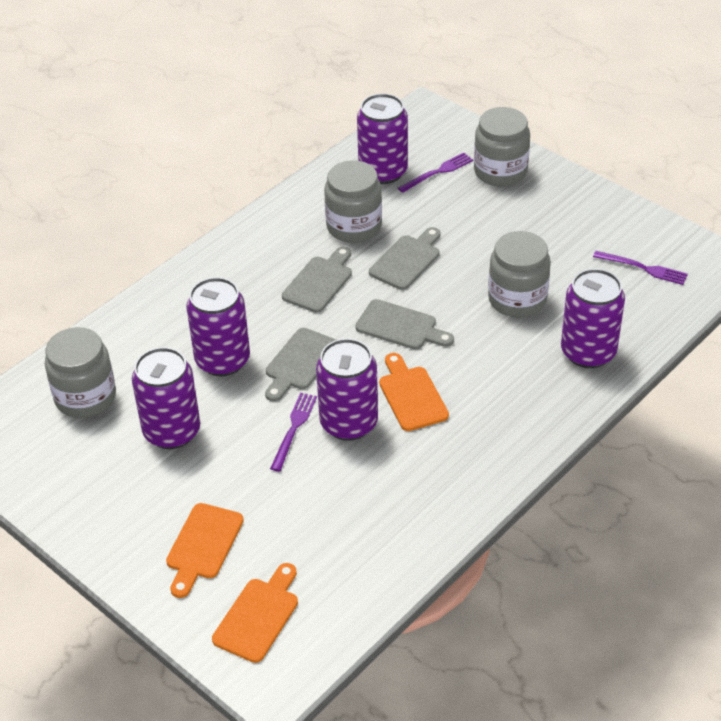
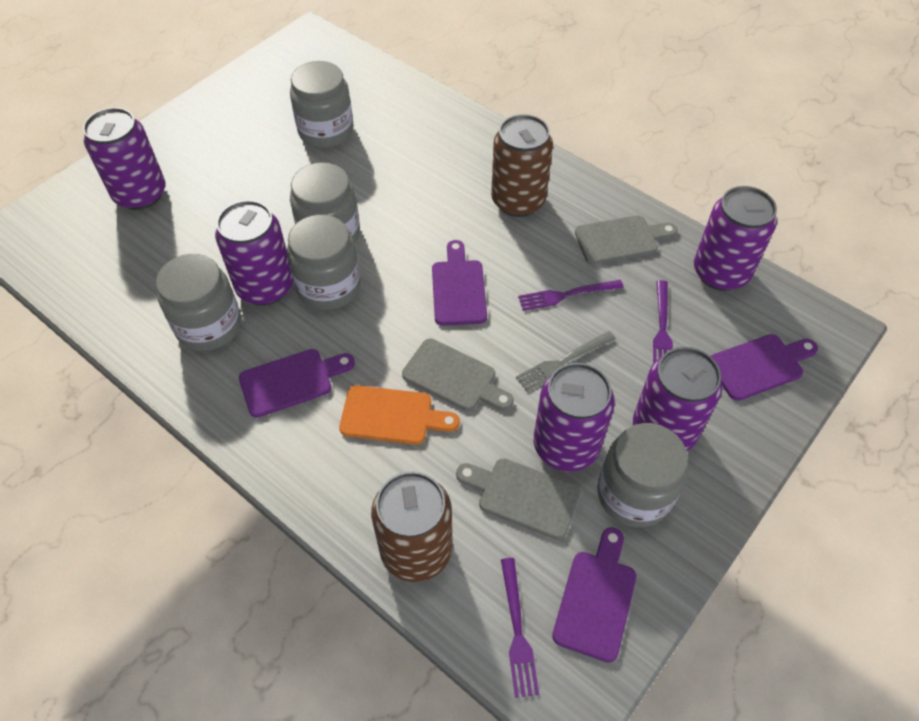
brown can: 0 -> 2
grey cutting board: 4 -> 3
grey fork: 0 -> 1
grey jar: 4 -> 5
orange cutting board: 3 -> 1
purple cutting board: 0 -> 4

